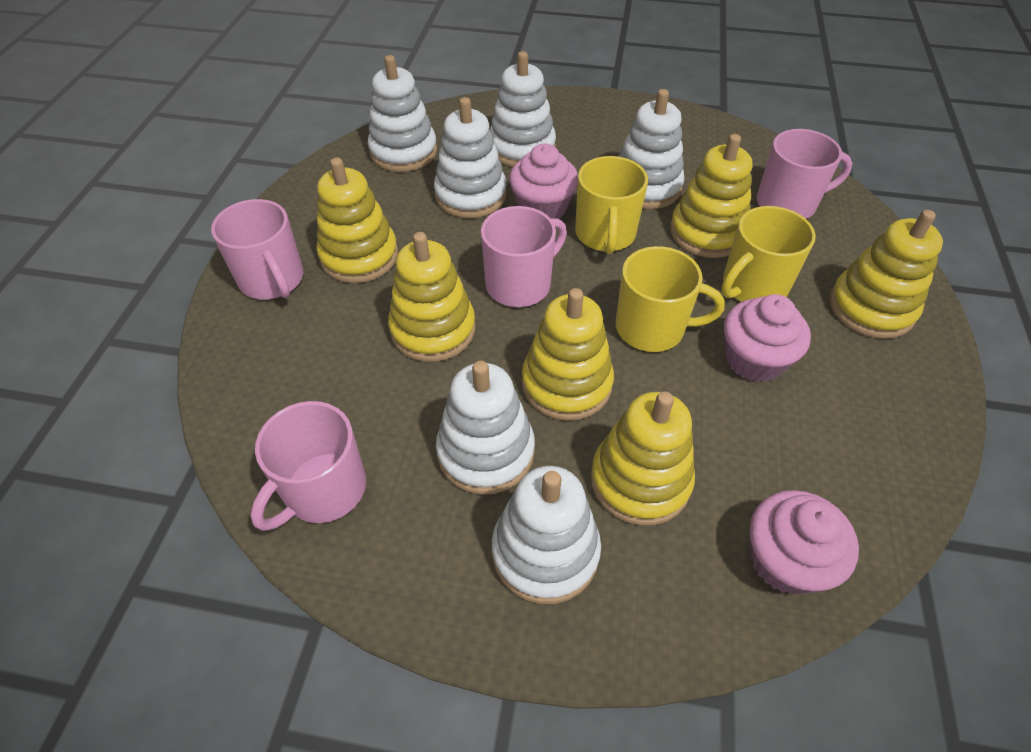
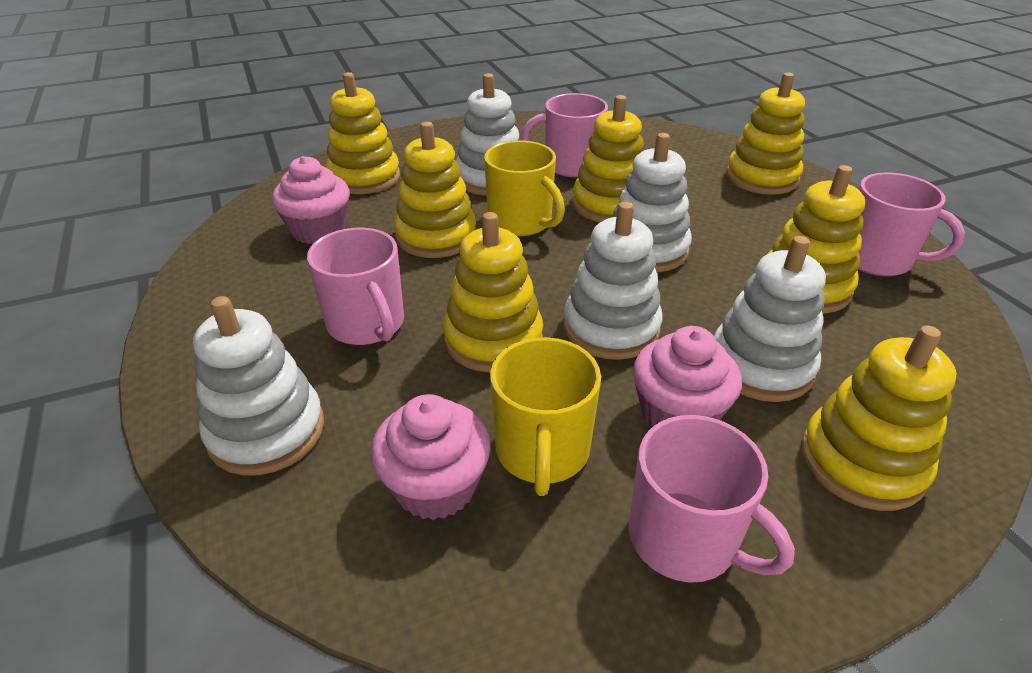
white stacking toy: 6 -> 5
yellow mug: 3 -> 2
yellow stacking toy: 6 -> 7

